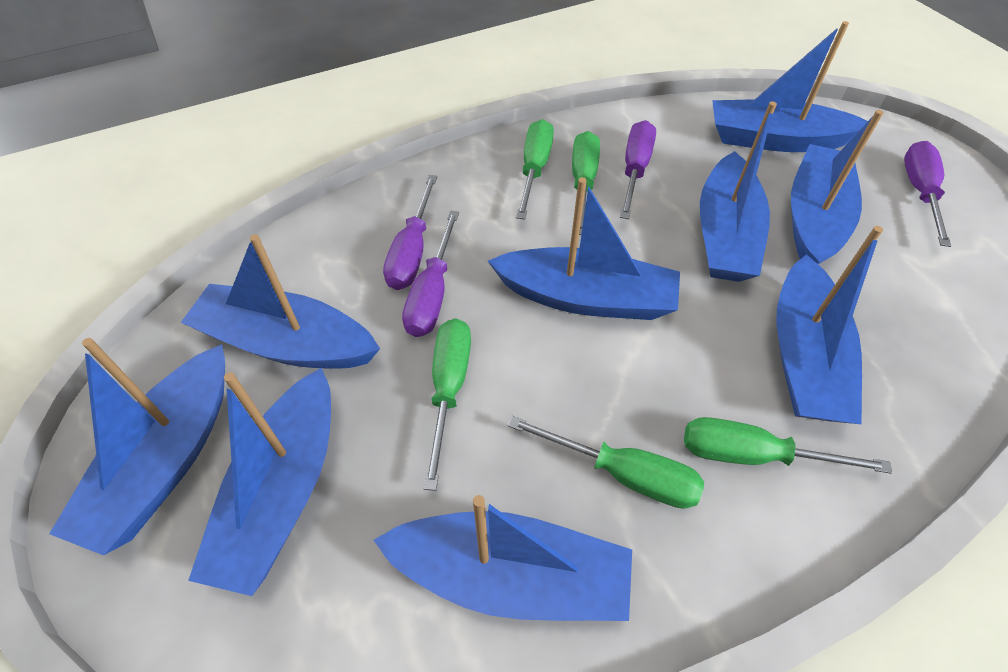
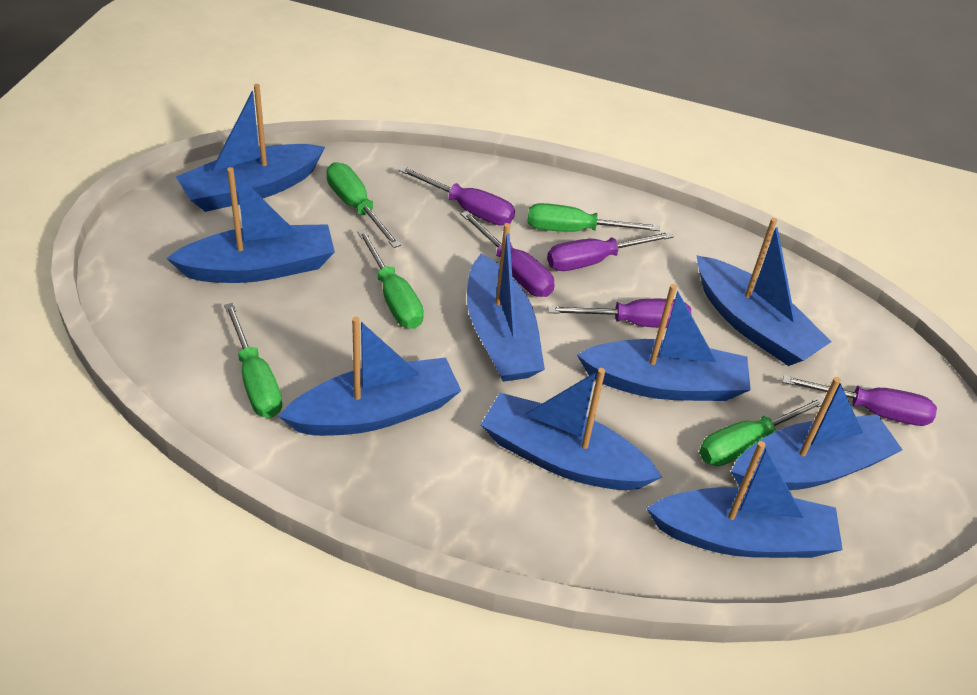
purple screwdriver: 4 -> 5

